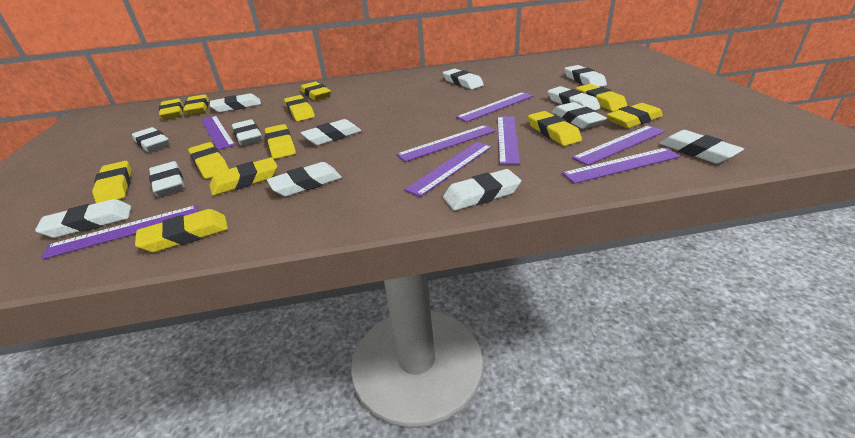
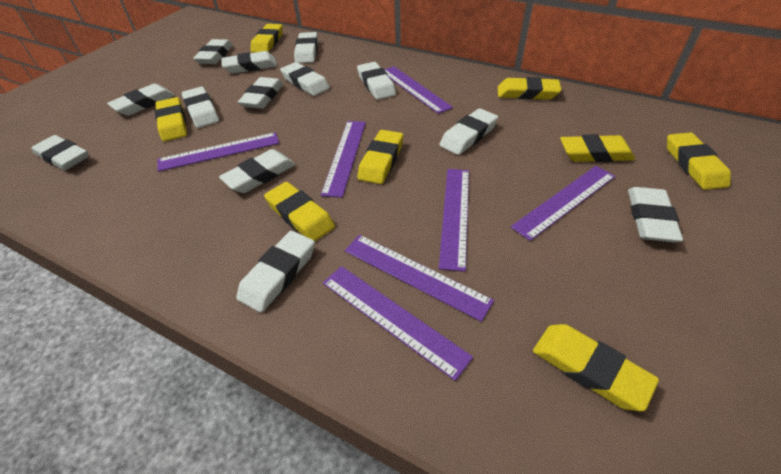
purple ruler: 8 -> 7
yellow eraser: 12 -> 8

